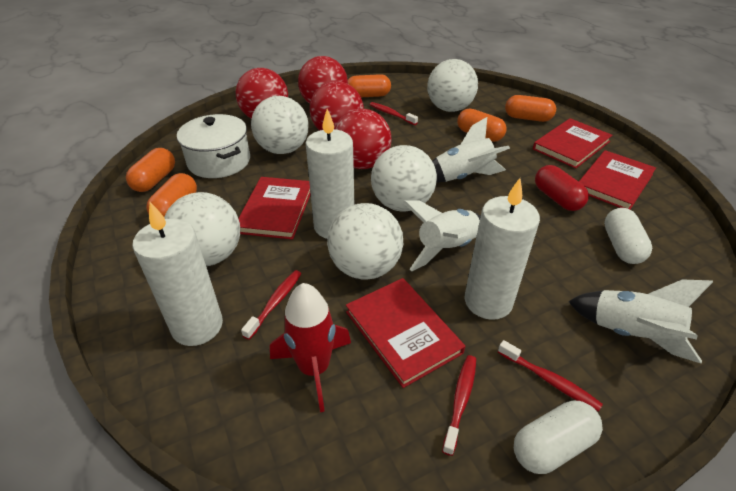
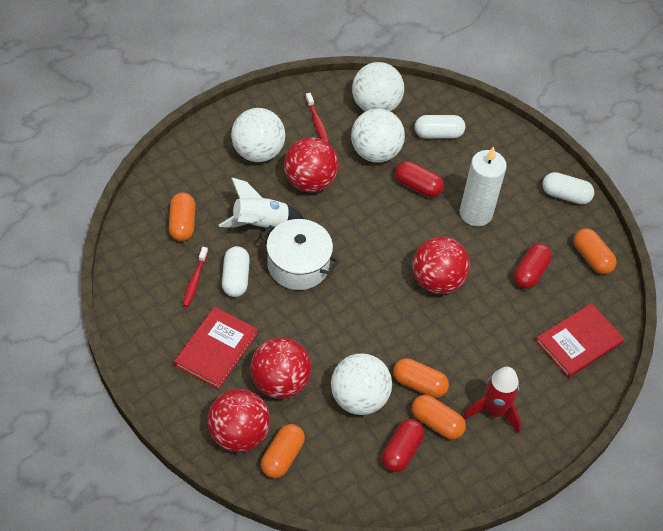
red book: 4 -> 2
red capsule: 1 -> 3
red toothbrush: 4 -> 2
white ball: 5 -> 4
white candle: 3 -> 1
white capsule: 2 -> 3
white rocket: 3 -> 1

